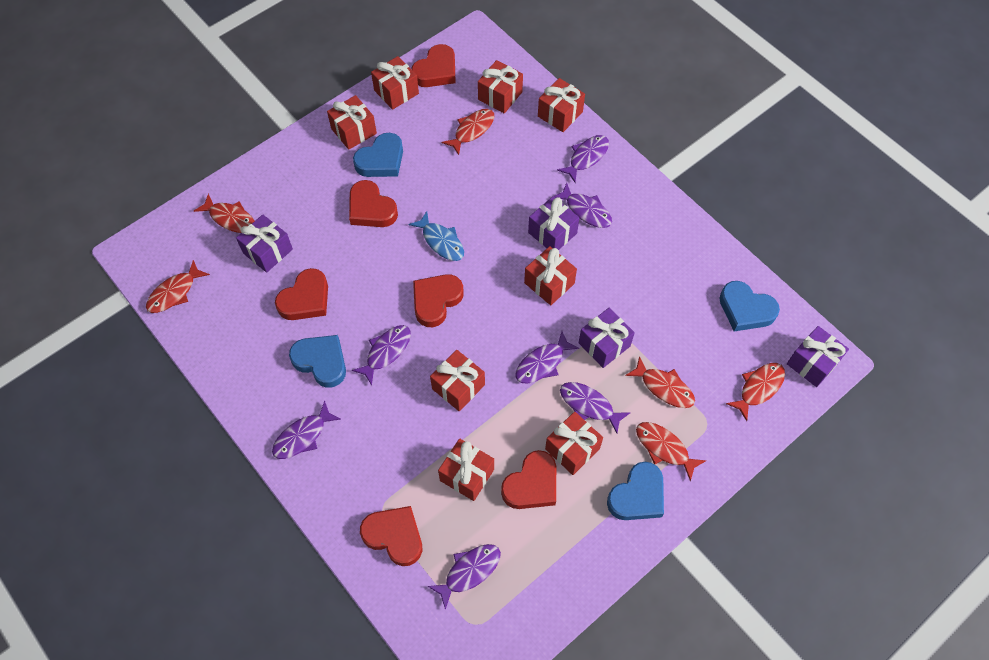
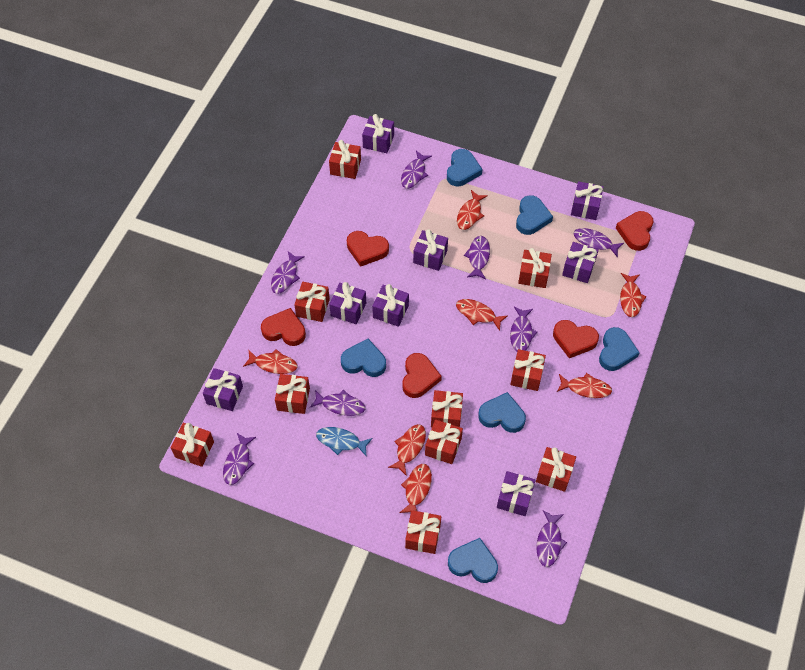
blue heart: 4 -> 6
purple fish: 7 -> 8
purple gift: 4 -> 8
red fish: 6 -> 7
red gift: 8 -> 10
red heart: 6 -> 5

